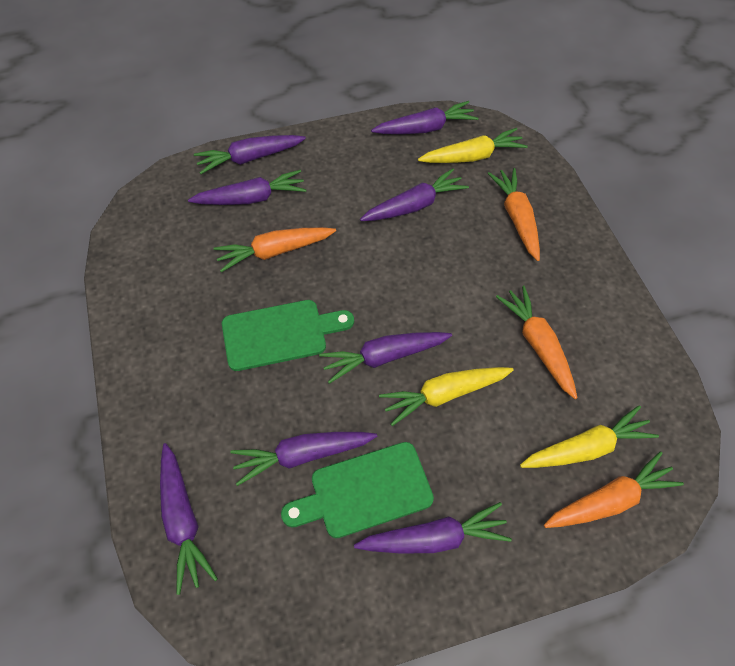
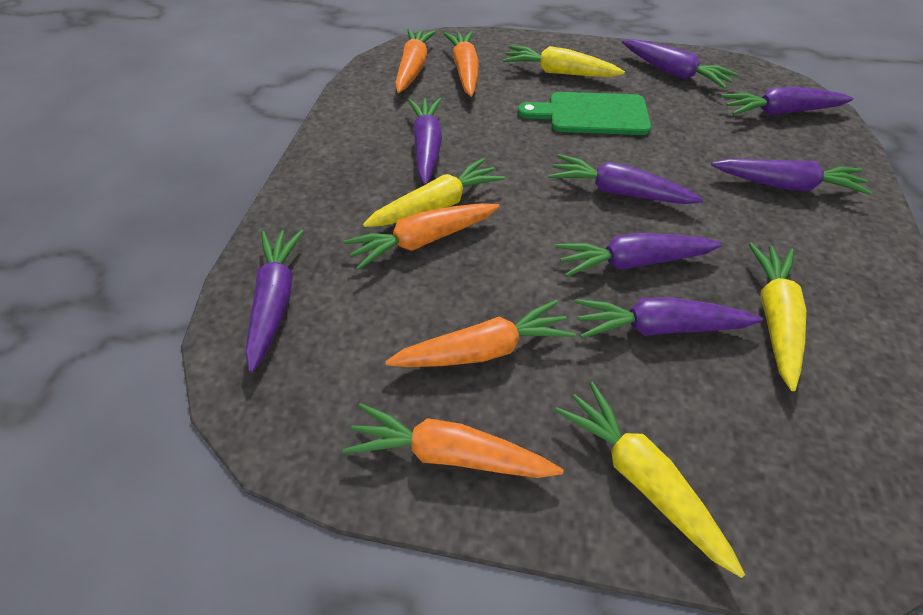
green cutting board: 2 -> 1
orange carrot: 4 -> 5
yellow carrot: 3 -> 4

